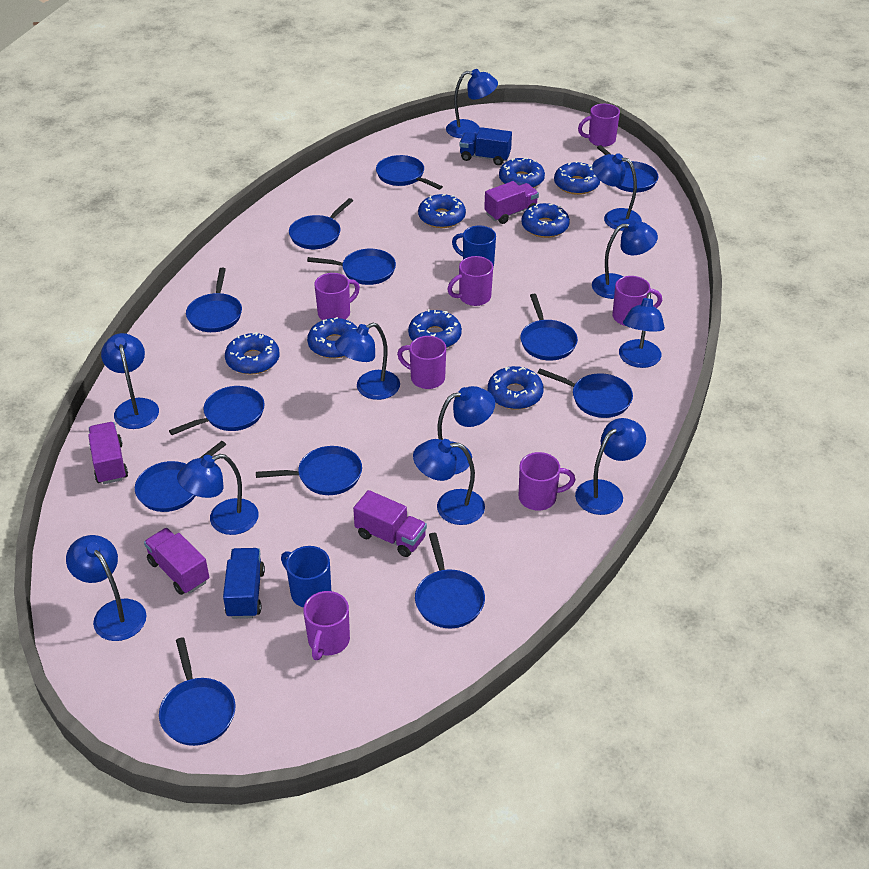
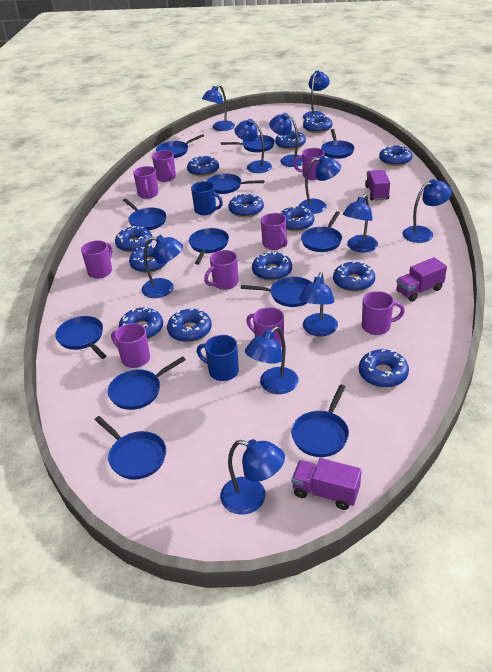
blue donut: 8 -> 13
blue truck: 2 -> 0
purple mug: 7 -> 9
purple truck: 4 -> 3

